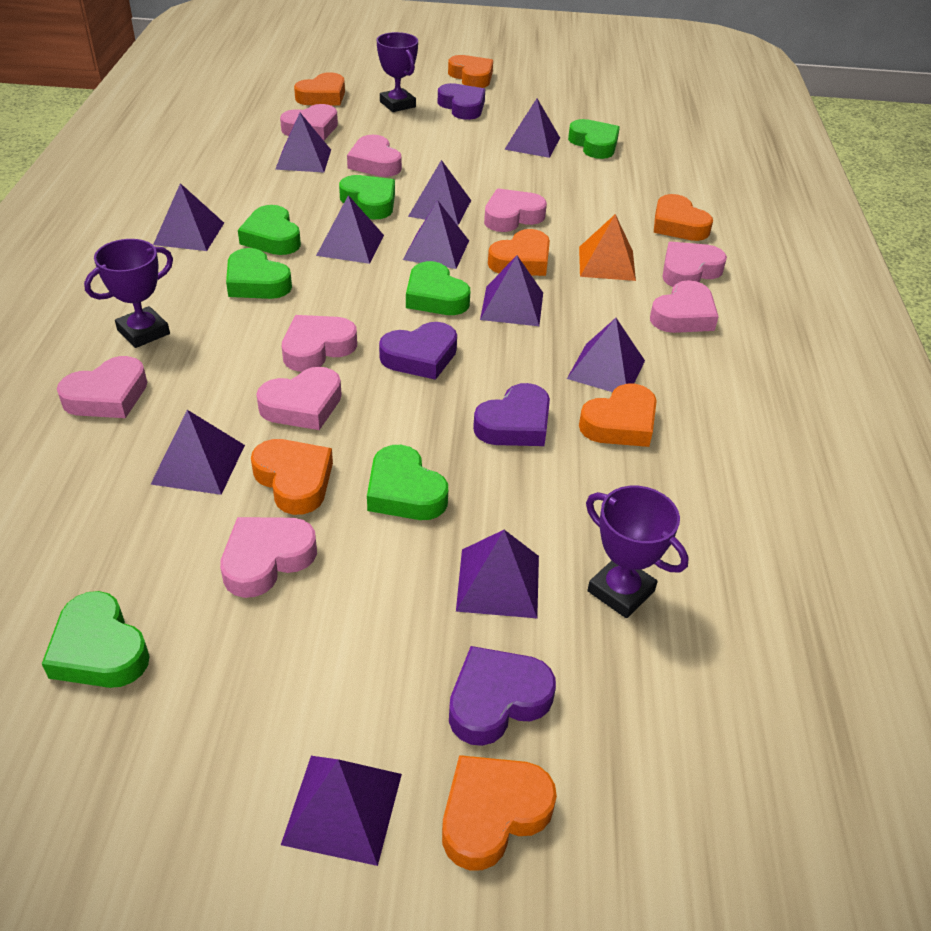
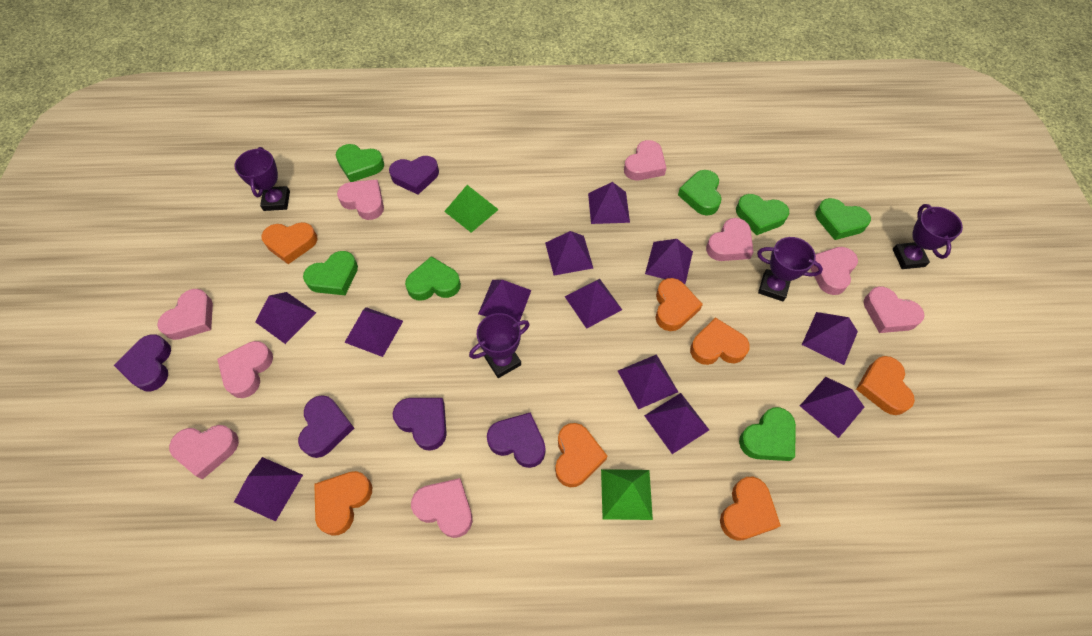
green pyramid: 0 -> 2
orange pyramid: 1 -> 0
purple heart: 4 -> 5
purple pyramid: 11 -> 12
purple trophy: 3 -> 4

